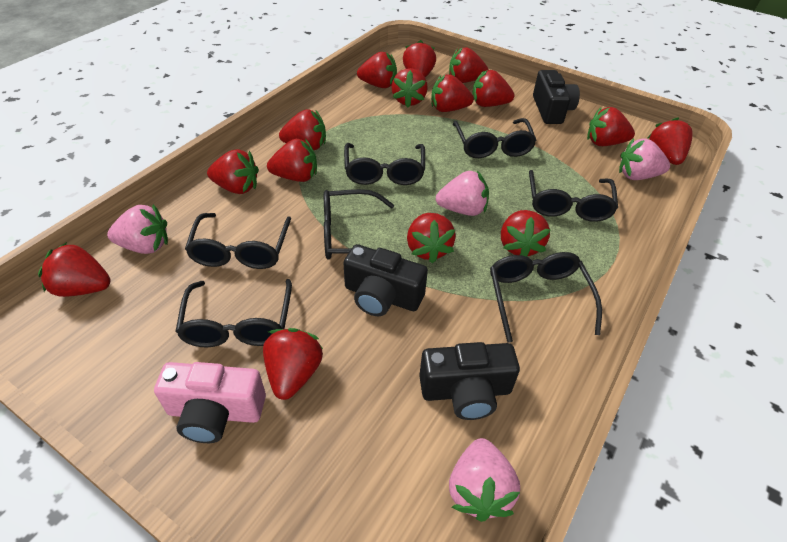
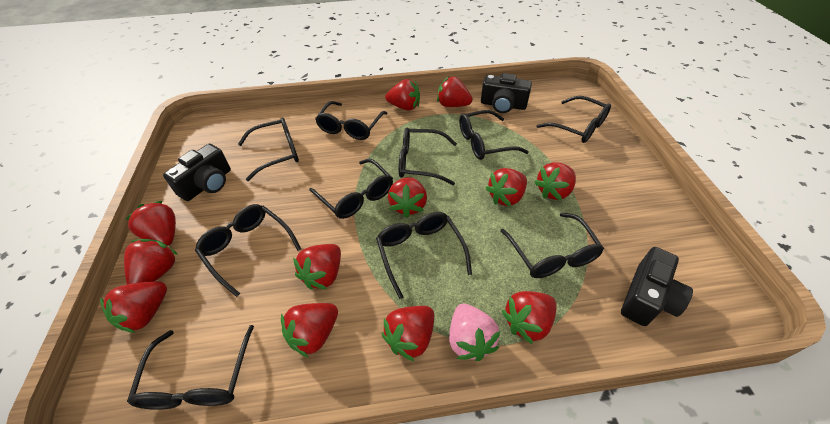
black glasses: 7 -> 10
pink camera: 1 -> 0
pink strawberry: 4 -> 1
red strawberry: 15 -> 12

